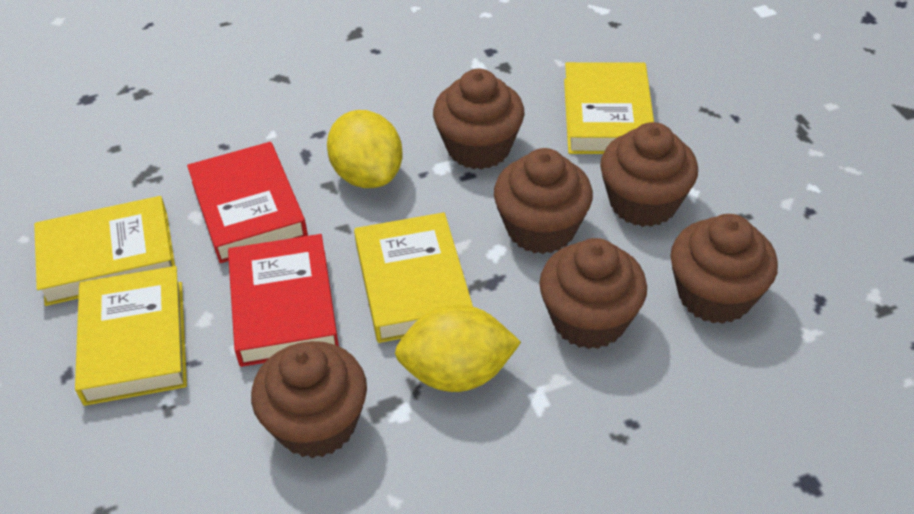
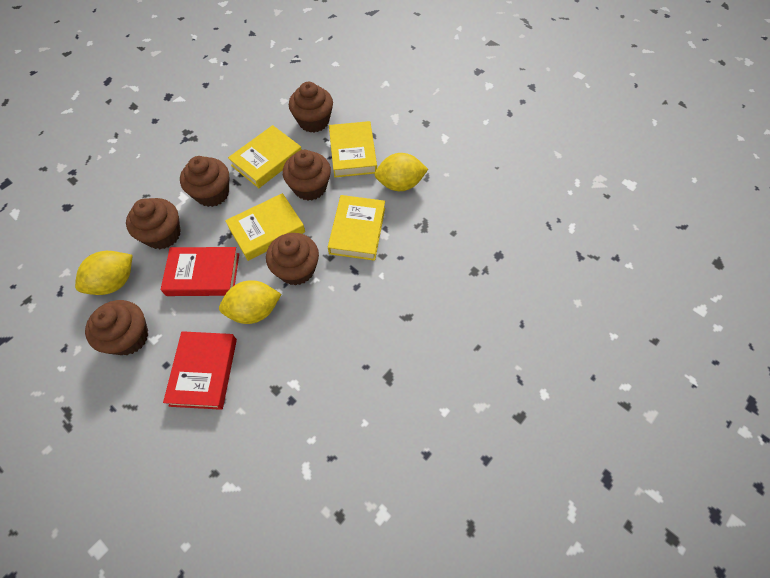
yellow lemon: 2 -> 3

